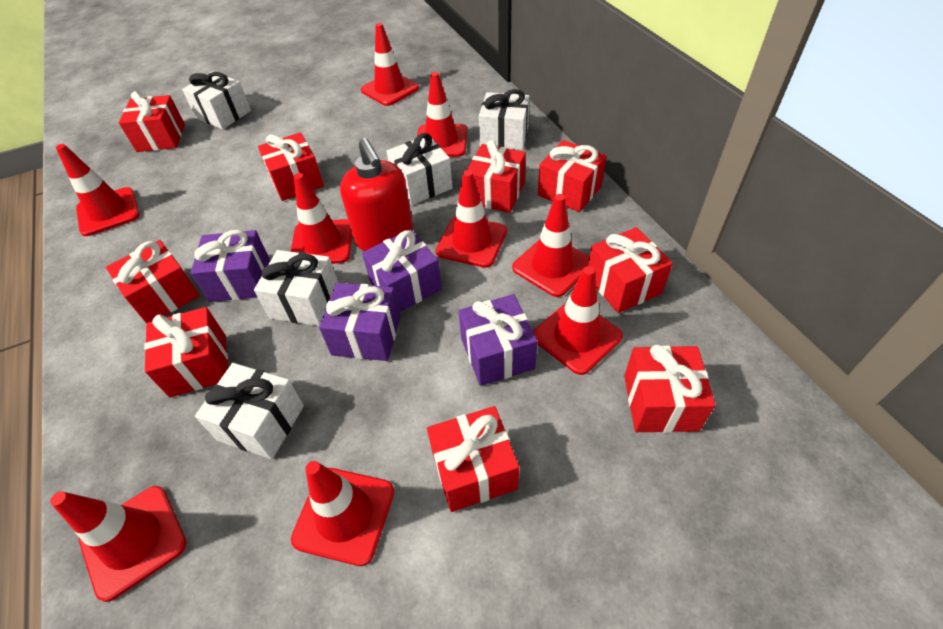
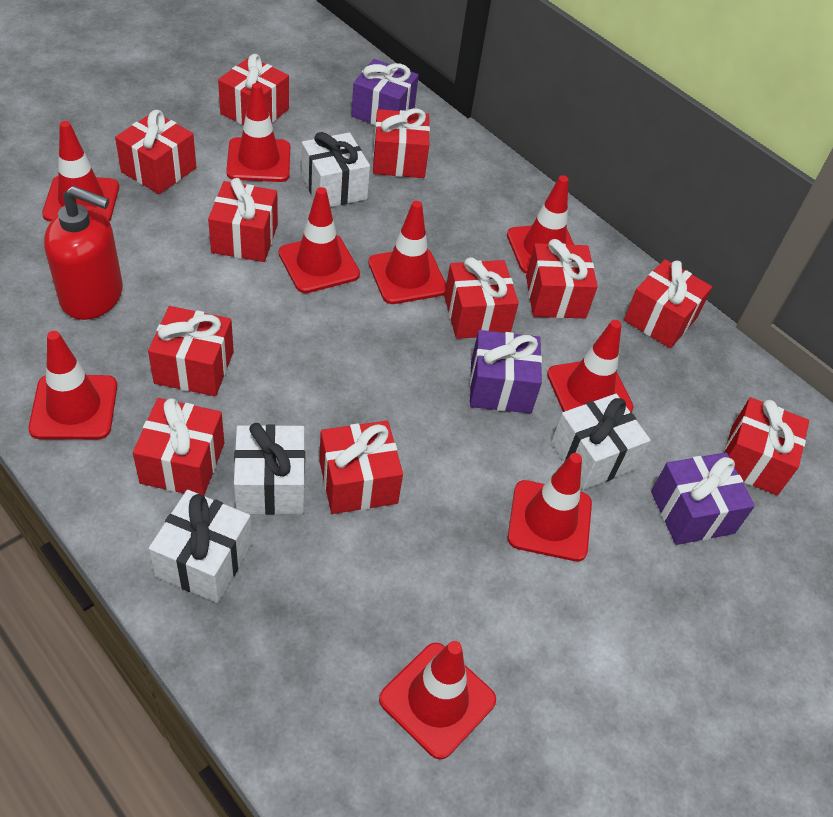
purple gift: 4 -> 3
red gift: 9 -> 11
white gift: 5 -> 4

